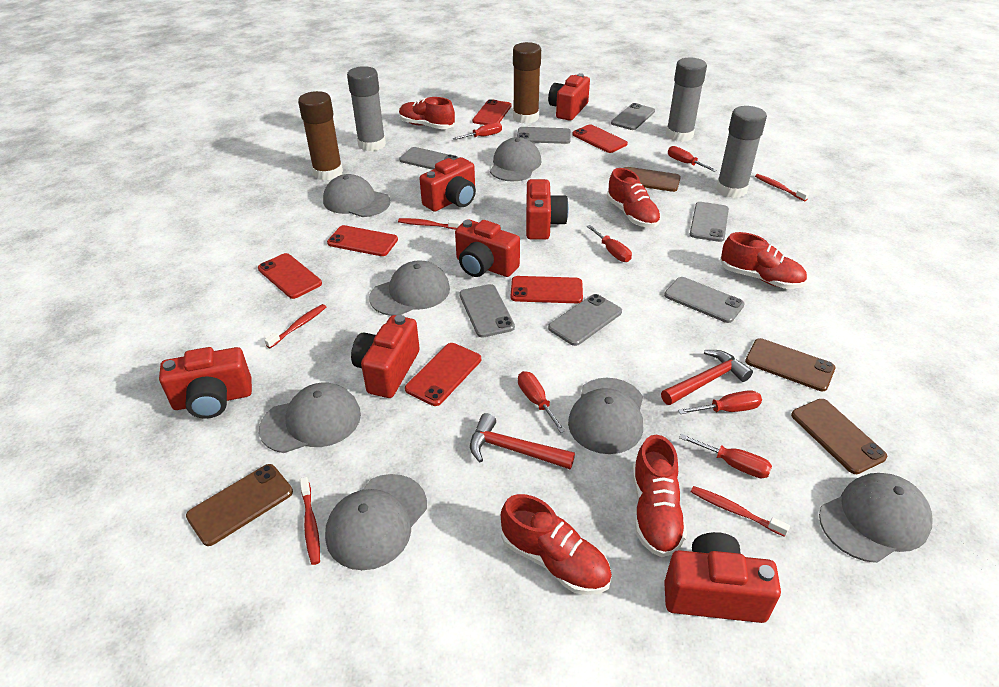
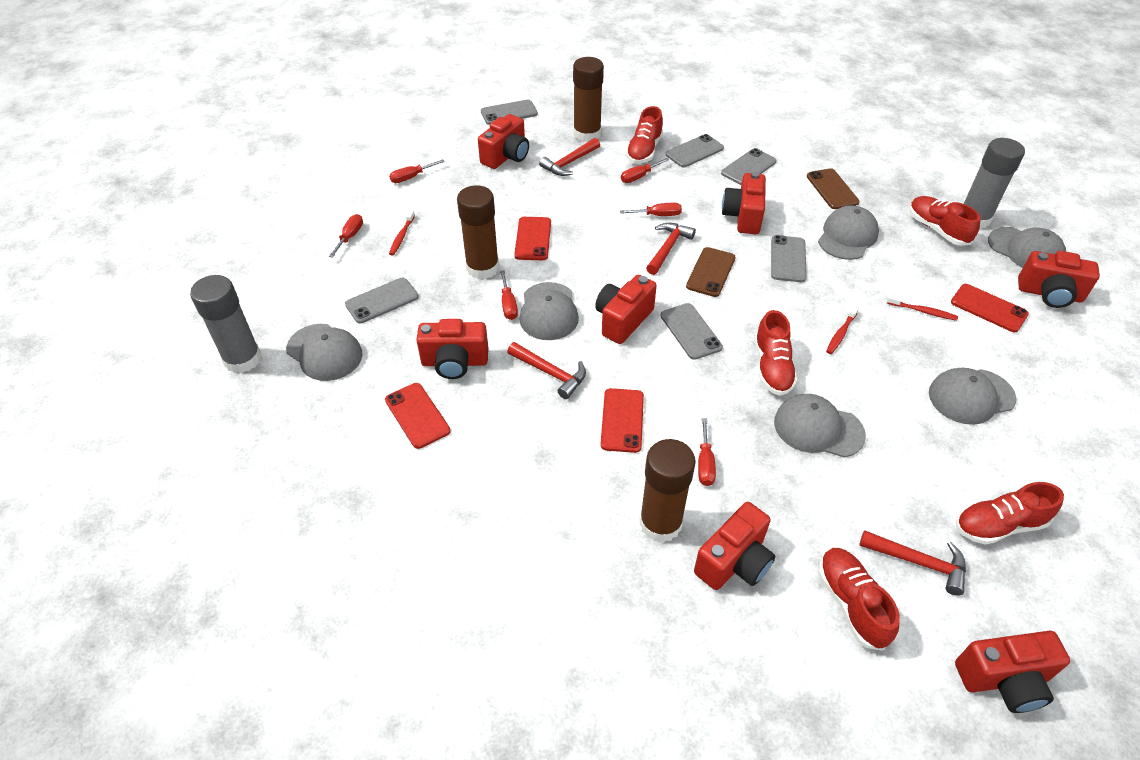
brown glue stick: 2 -> 3
brown phone: 4 -> 2
grey cap: 7 -> 6
grey glue stick: 3 -> 2
grey phone: 7 -> 6
red hammer: 2 -> 4
red phone: 6 -> 4
red toothbrush: 5 -> 3

